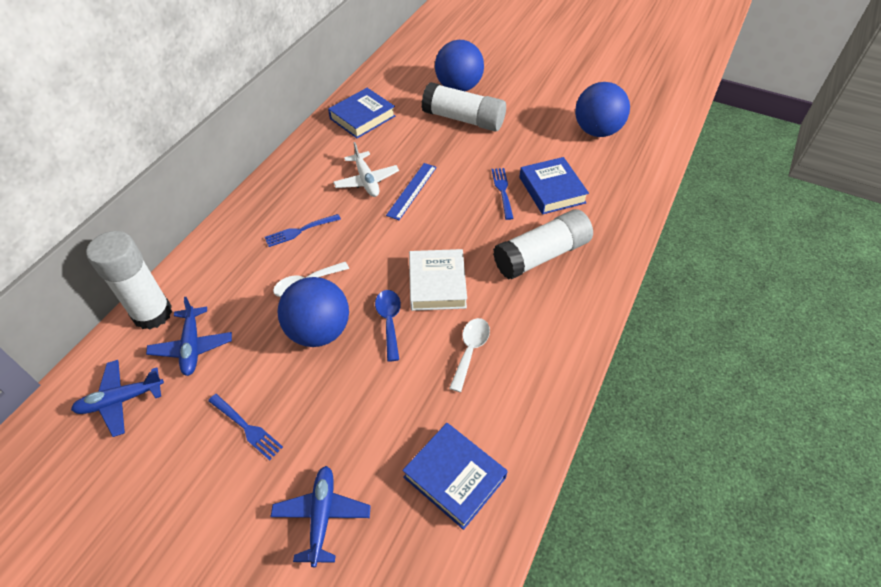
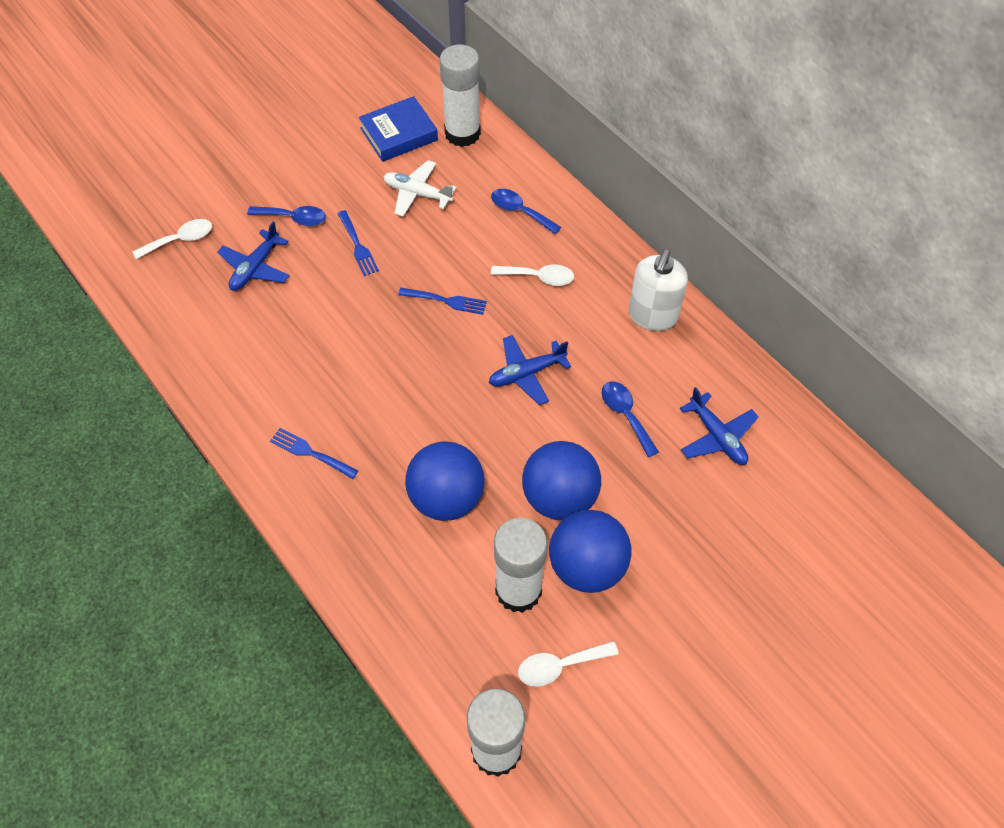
blue book: 3 -> 1
blue ruler: 1 -> 0
blue spoon: 1 -> 3
white book: 1 -> 0
white soap dispenser: 0 -> 1
white spoon: 2 -> 3

